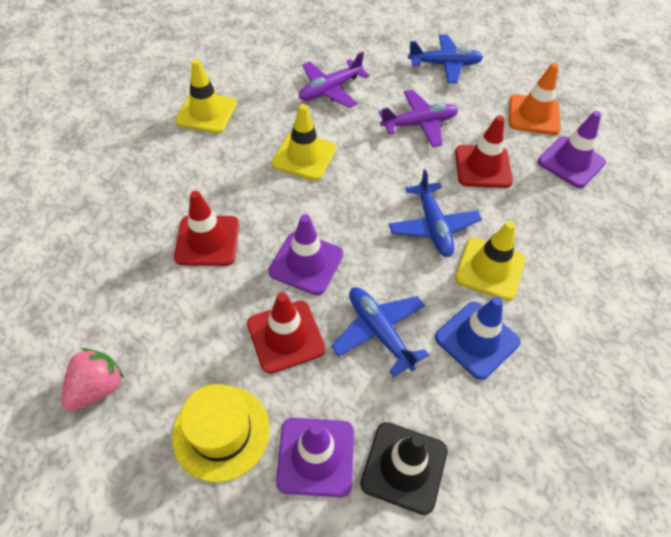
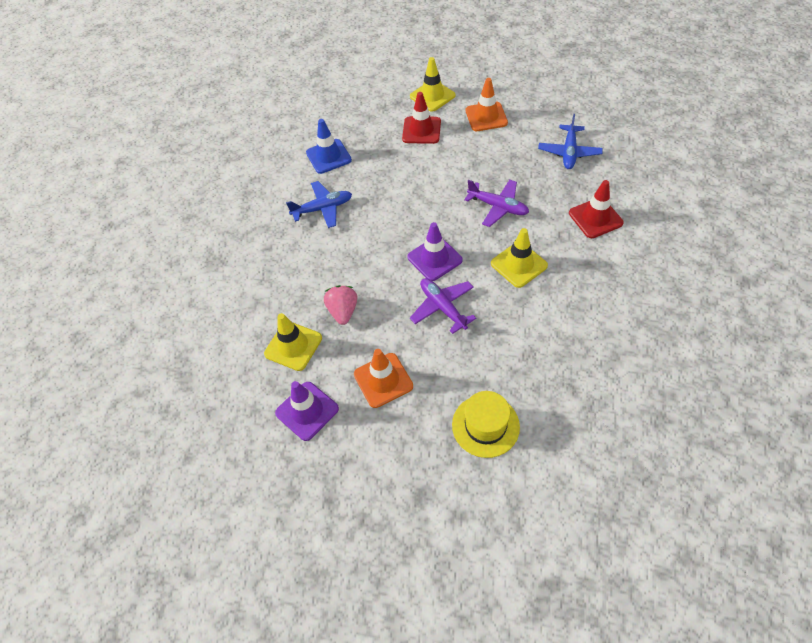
black traffic cone: 1 -> 0
blue plane: 3 -> 2
orange traffic cone: 1 -> 2
purple traffic cone: 3 -> 2
red traffic cone: 3 -> 2

